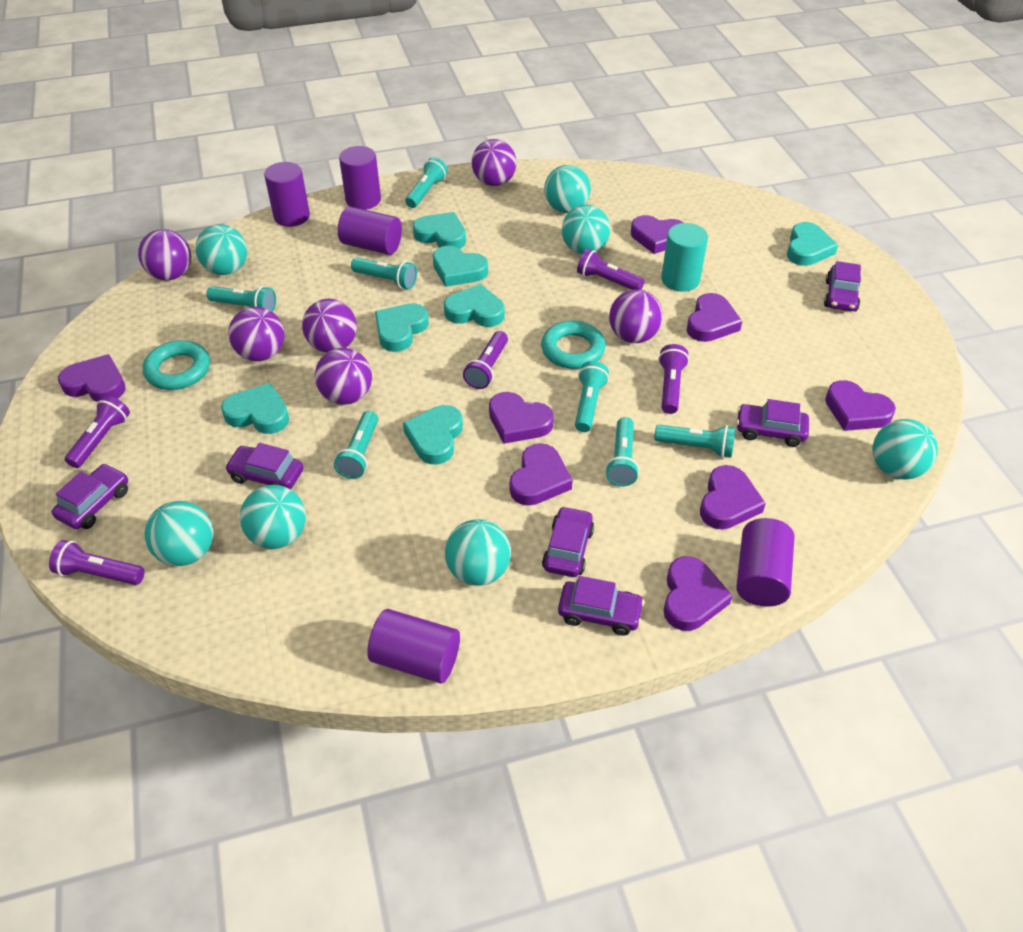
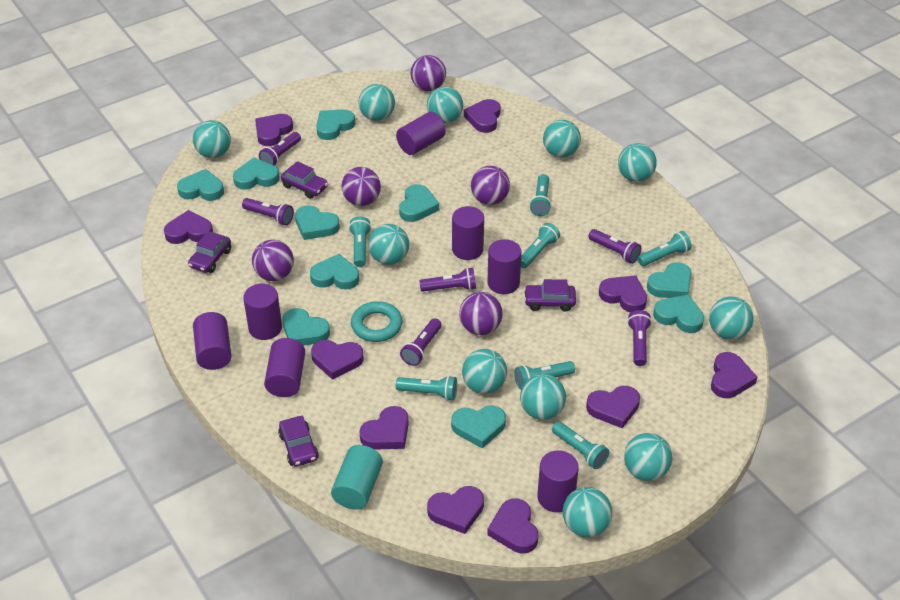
purple ball: 6 -> 5
purple car: 6 -> 4
purple cylinder: 5 -> 7
purple flashlight: 5 -> 6
purple heart: 8 -> 10
turquoise ball: 7 -> 11
turquoise heart: 7 -> 10
turquoise ring: 2 -> 1

